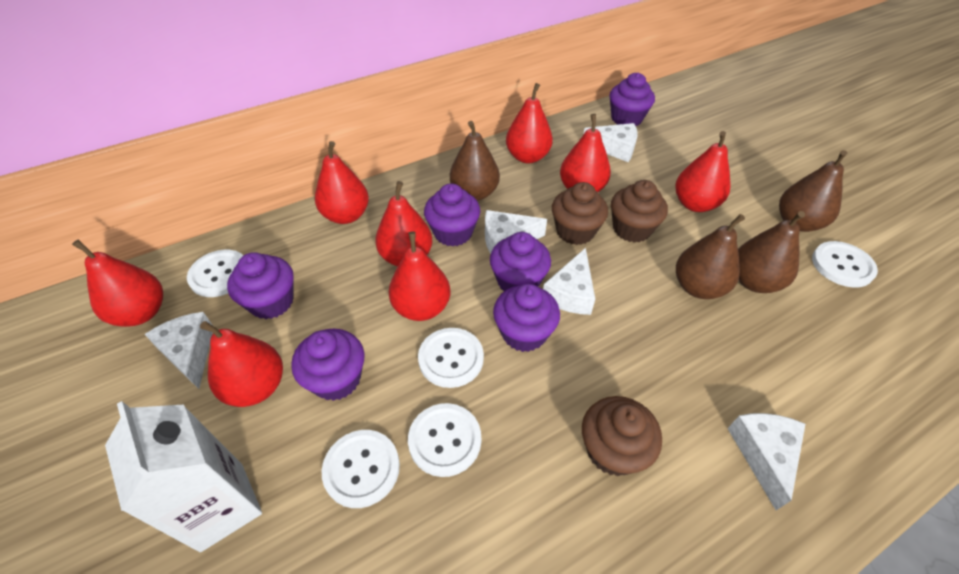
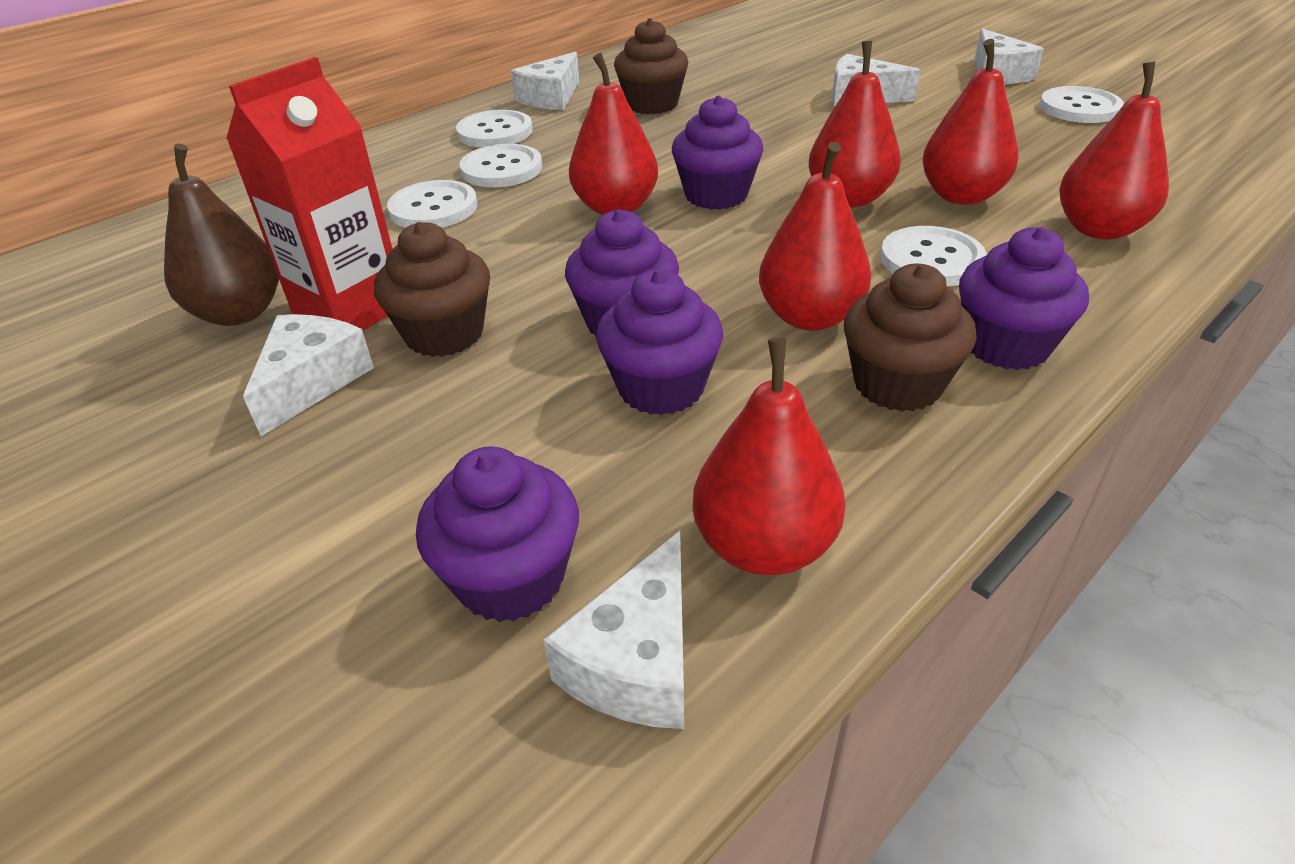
brown pear: 4 -> 1
purple cupcake: 6 -> 5
red carton: 0 -> 1
red pear: 8 -> 6
white carton: 1 -> 0

